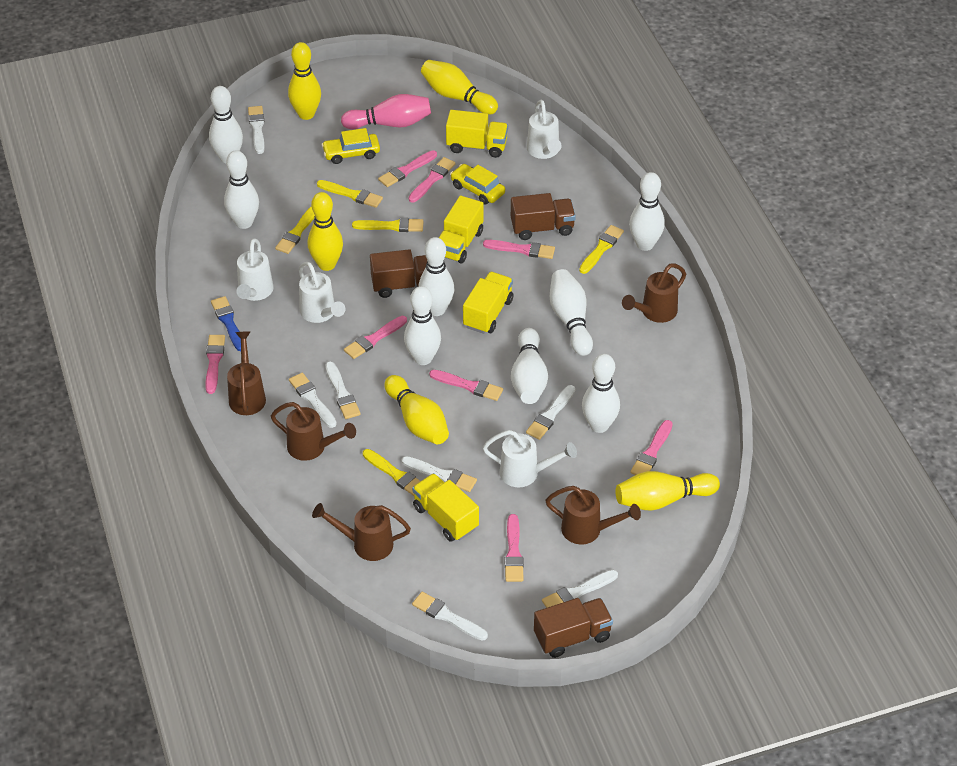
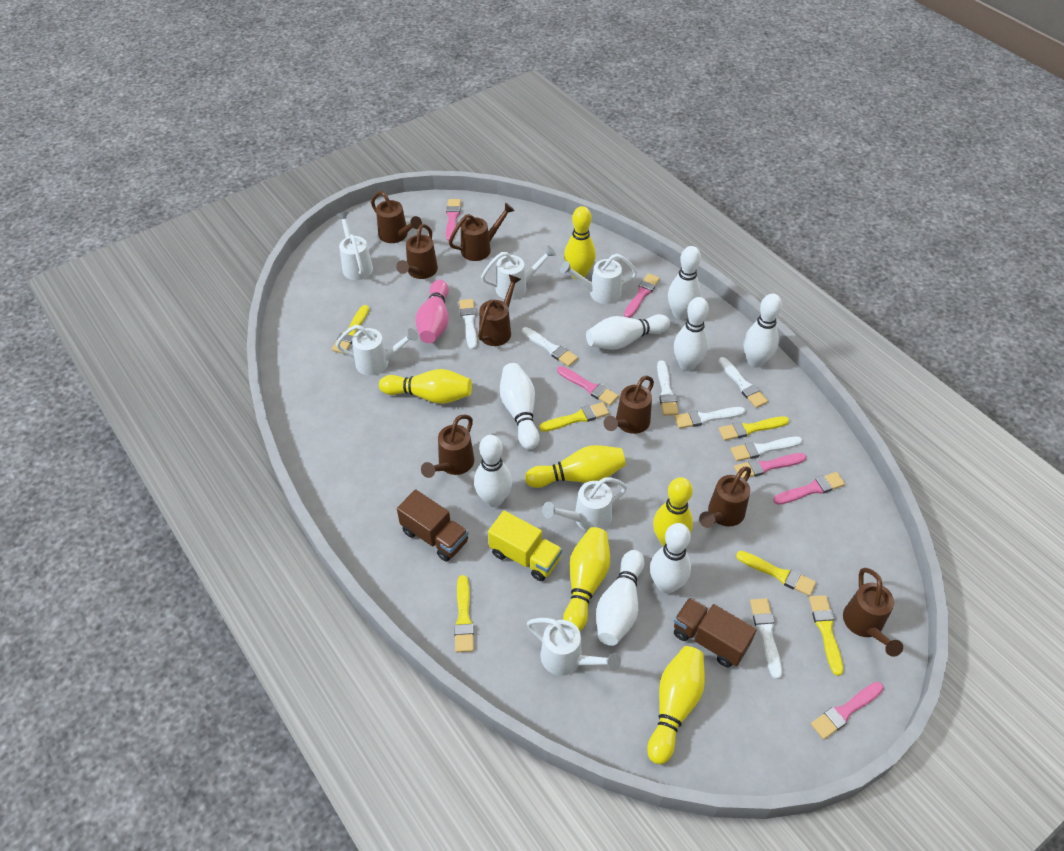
blue brush: 1 -> 0
brown truck: 3 -> 2
brown watering can: 5 -> 8
pink brush: 8 -> 6
white watering can: 4 -> 6
yellow bowling pin: 5 -> 6
yellow brush: 5 -> 6
yellow car: 2 -> 0
yellow truck: 4 -> 1

